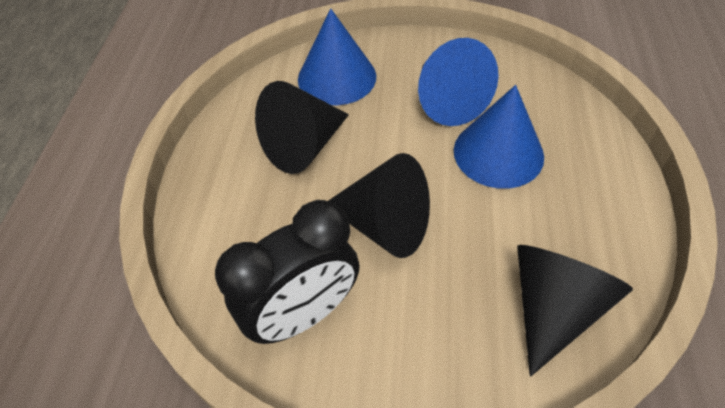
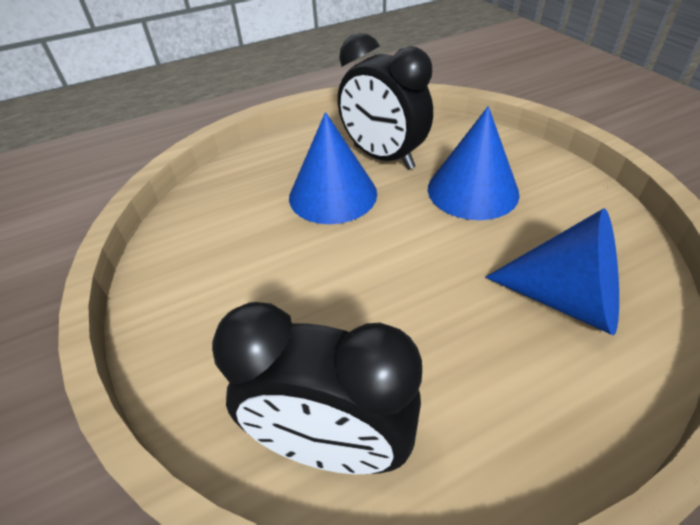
black clock: 1 -> 2
black cone: 3 -> 0

